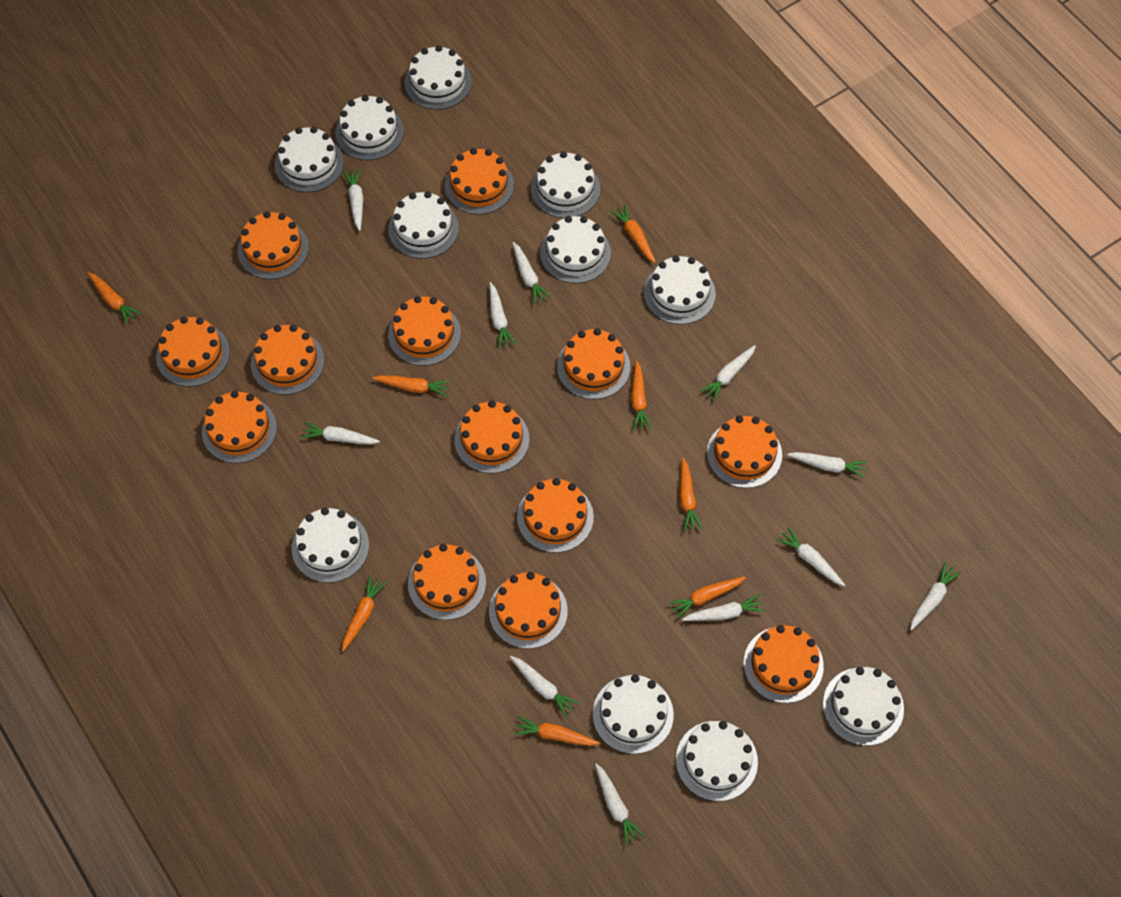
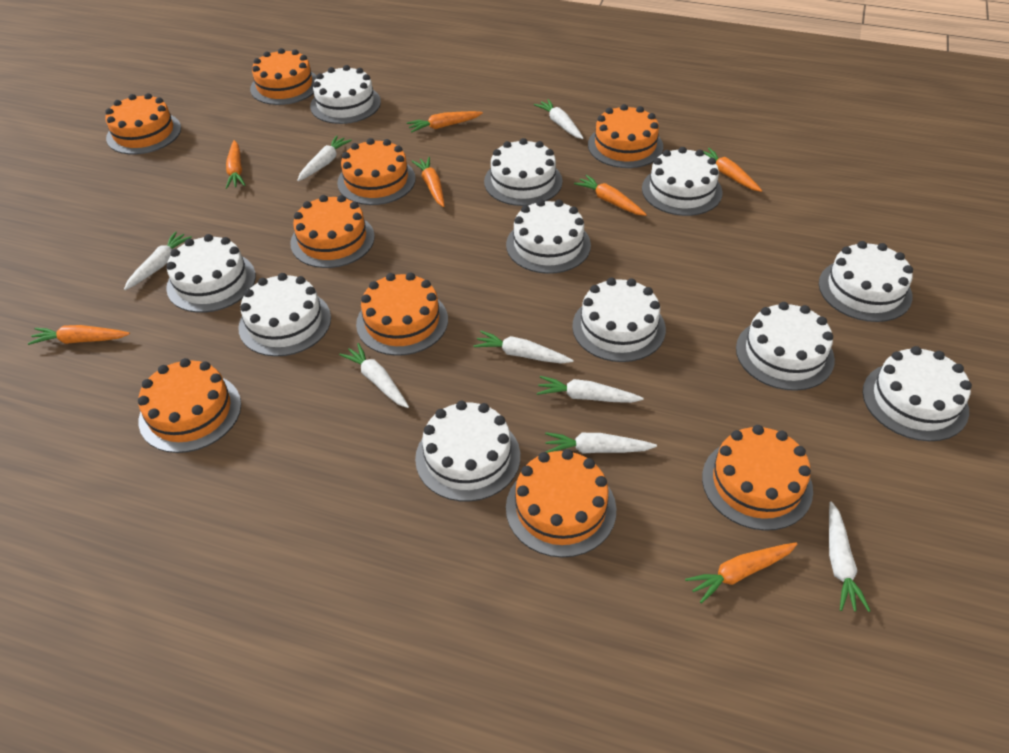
orange cake: 13 -> 9
orange carrot: 8 -> 7
white carrot: 11 -> 8

